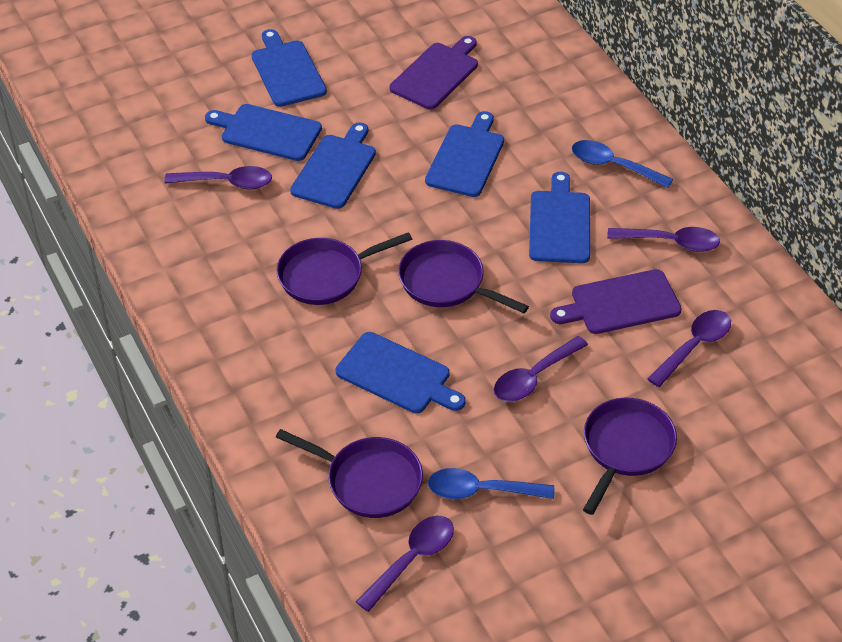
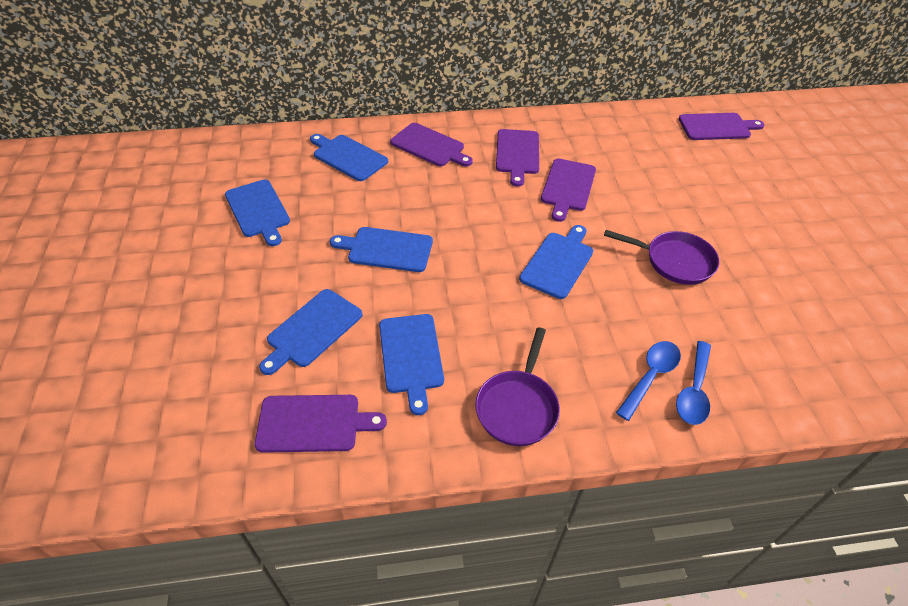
purple cutting board: 2 -> 5
purple pan: 4 -> 2
purple spoon: 5 -> 0

